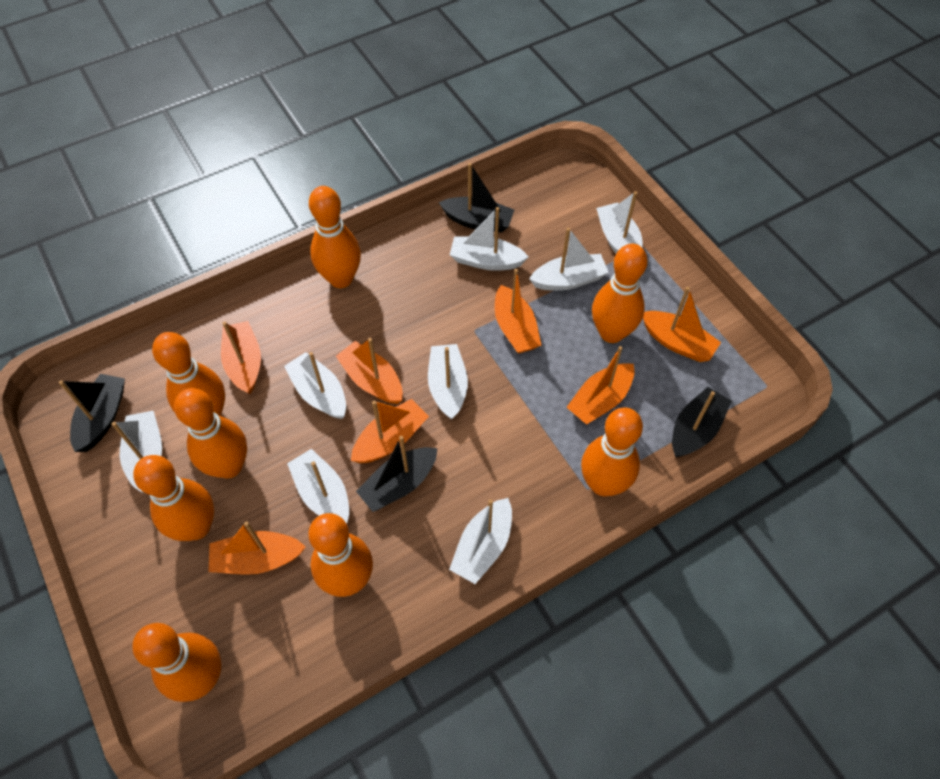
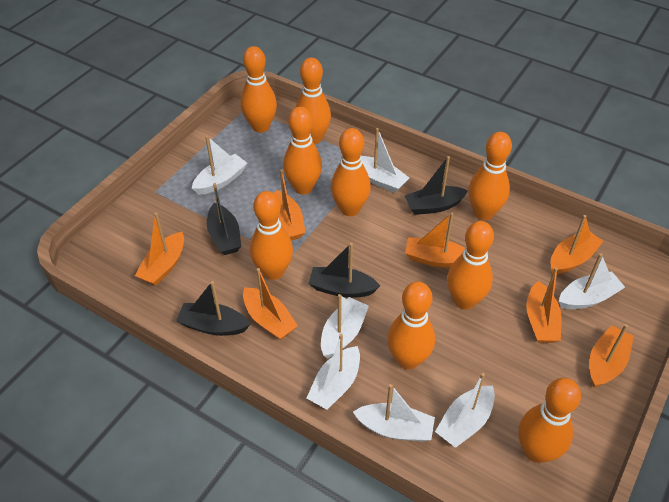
orange bowling pin: 8 -> 9
white boat: 8 -> 7

